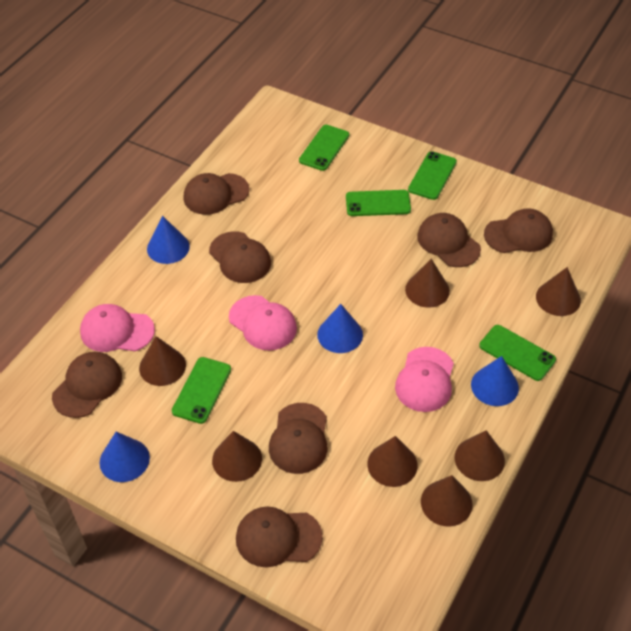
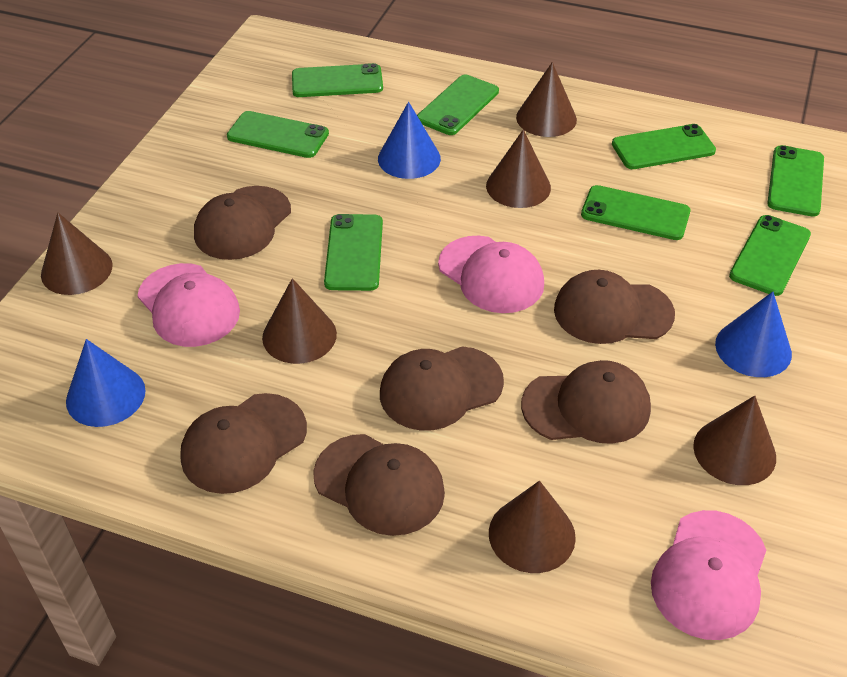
blue cone: 4 -> 3
brown cap: 7 -> 6
brown cone: 7 -> 6
green phone: 5 -> 8

